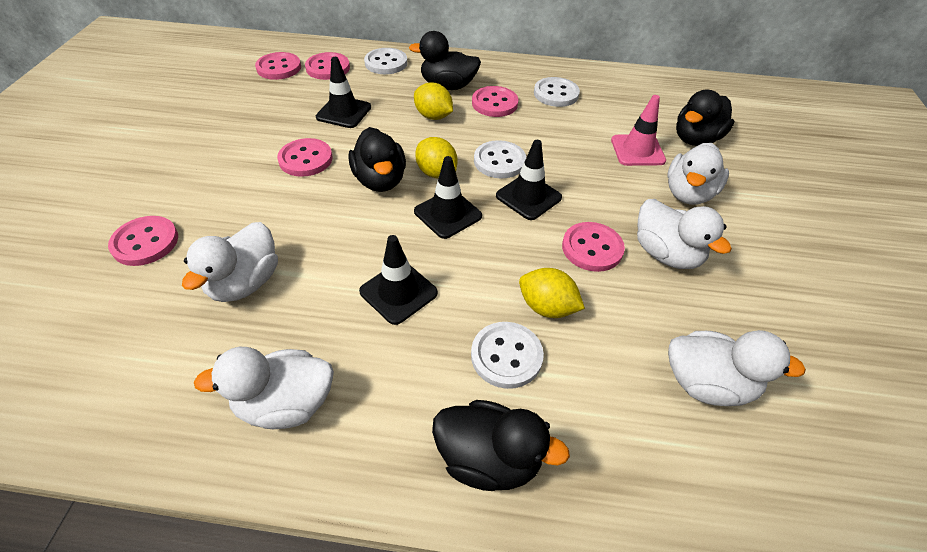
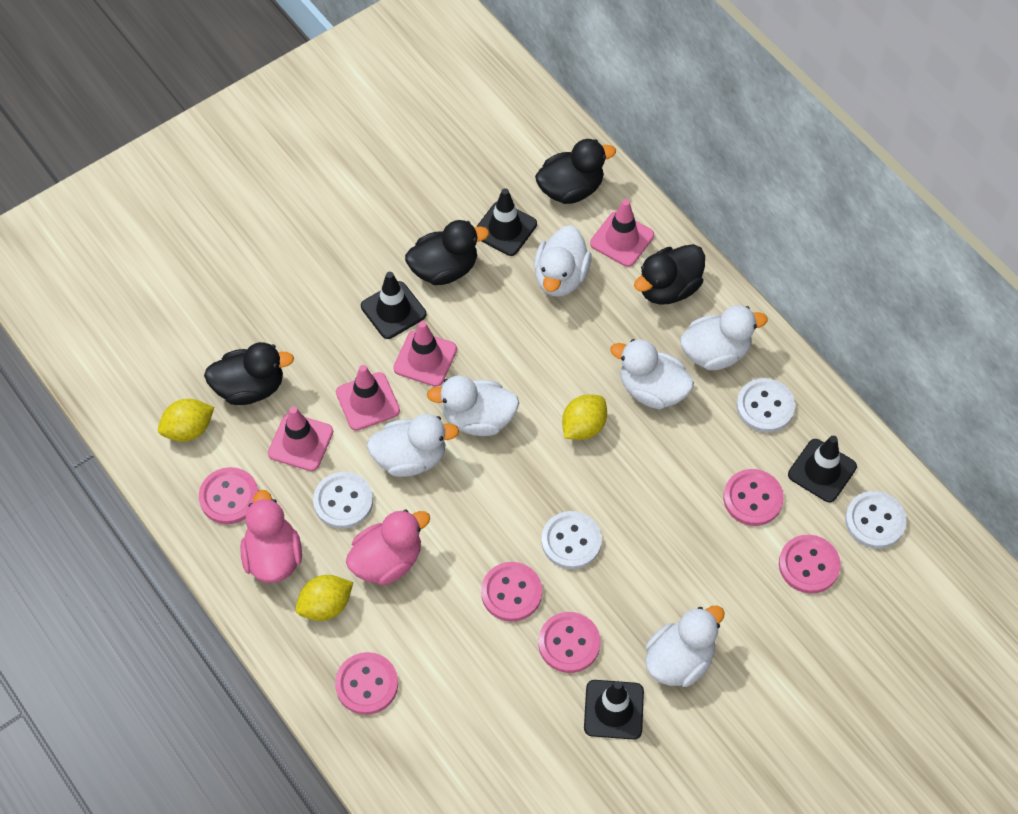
pink duck: 0 -> 2
pink traffic cone: 1 -> 4
white duck: 5 -> 6

